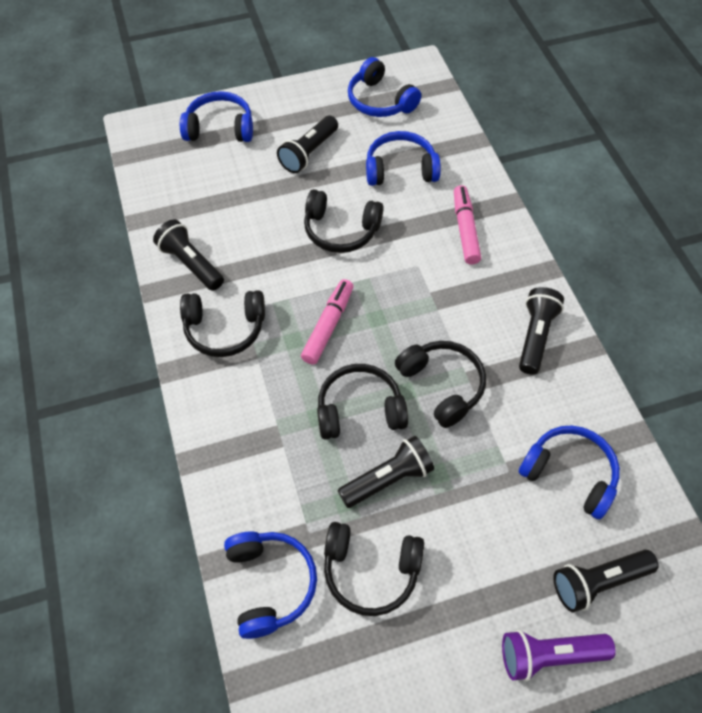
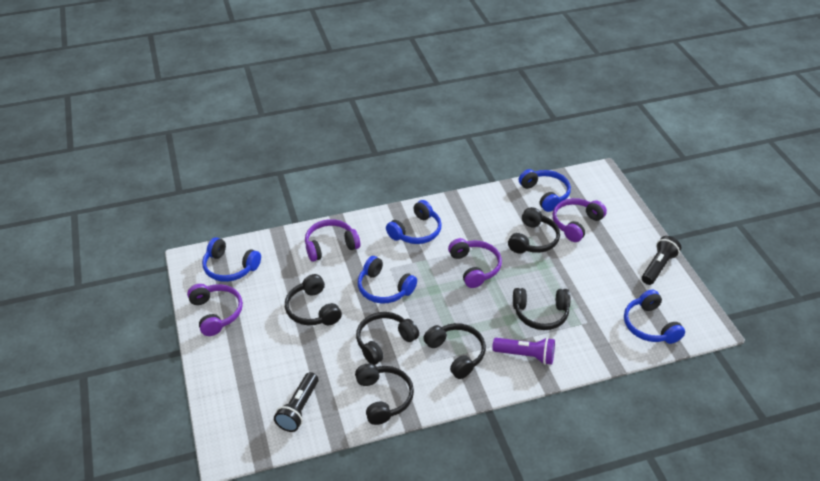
black flashlight: 5 -> 2
black headphones: 5 -> 6
pink marker: 2 -> 0
purple headphones: 0 -> 4

